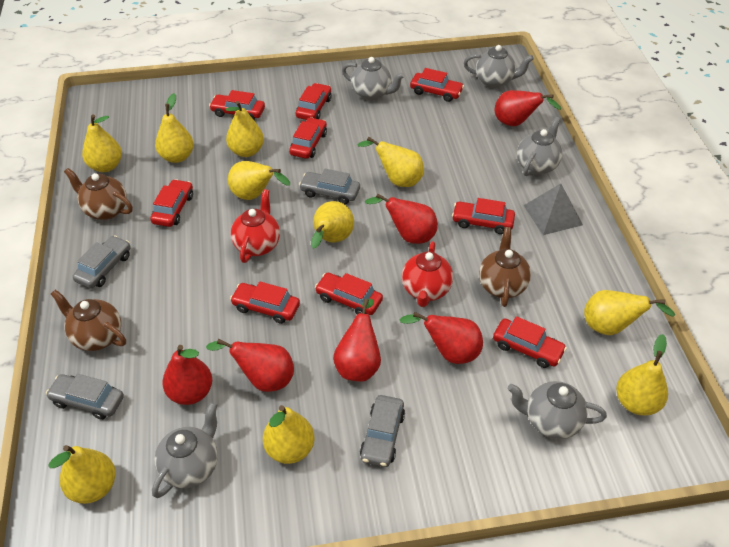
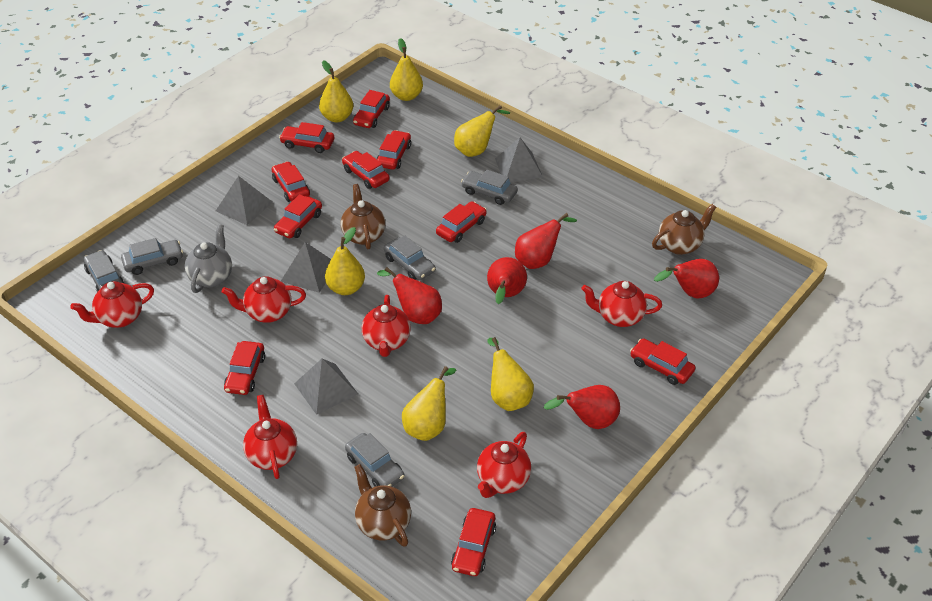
grey car: 4 -> 5
grey pyramid: 1 -> 4
grey teapot: 5 -> 1
red car: 9 -> 10
red pear: 6 -> 5
red teapot: 2 -> 6
yellow pear: 10 -> 6

